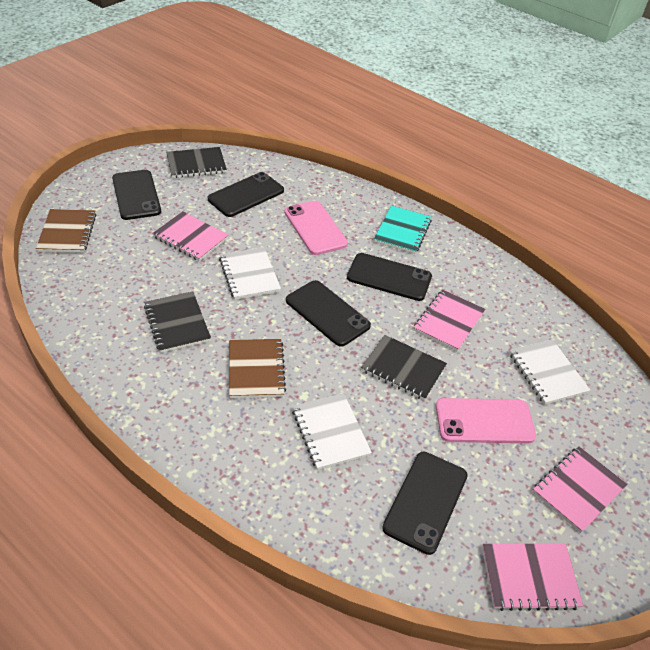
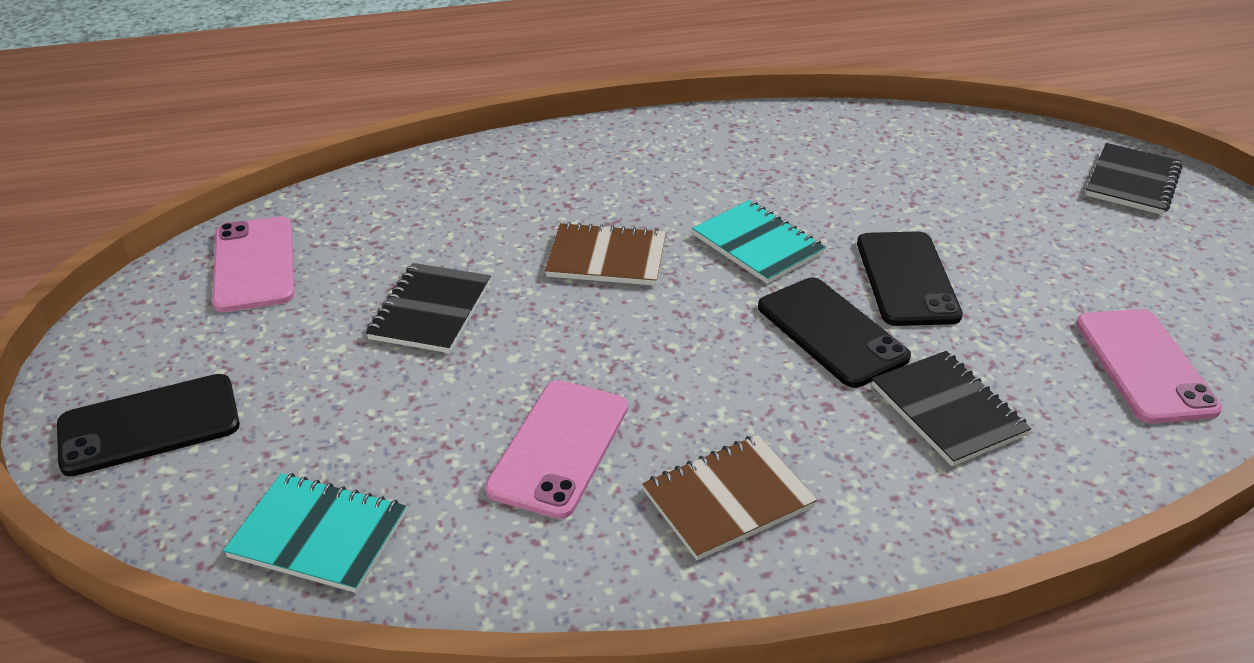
black phone: 5 -> 3
pink notebook: 4 -> 0
pink phone: 2 -> 3
turquoise notebook: 1 -> 2
white notebook: 3 -> 0

